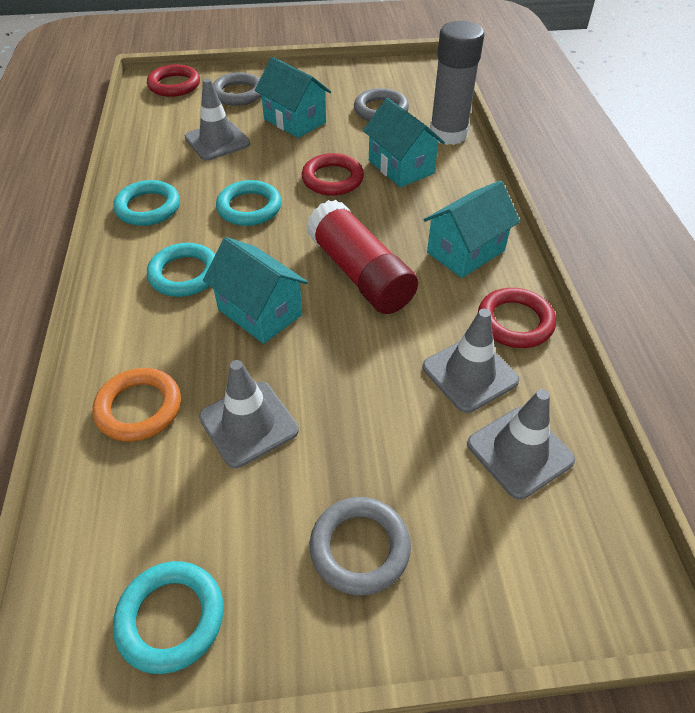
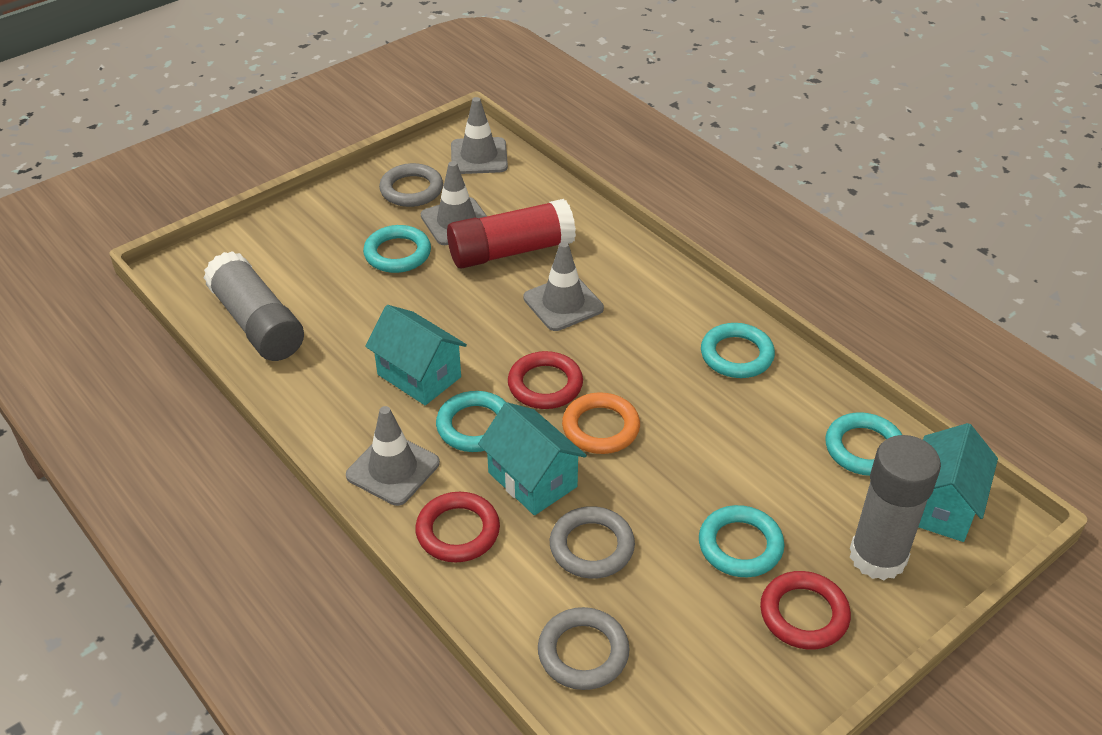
grey glue stick: 1 -> 2
turquoise house: 4 -> 3
turquoise ring: 4 -> 5

